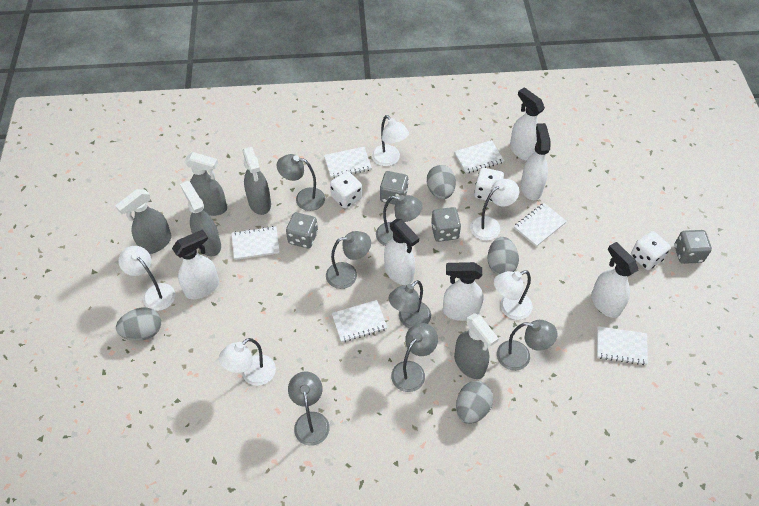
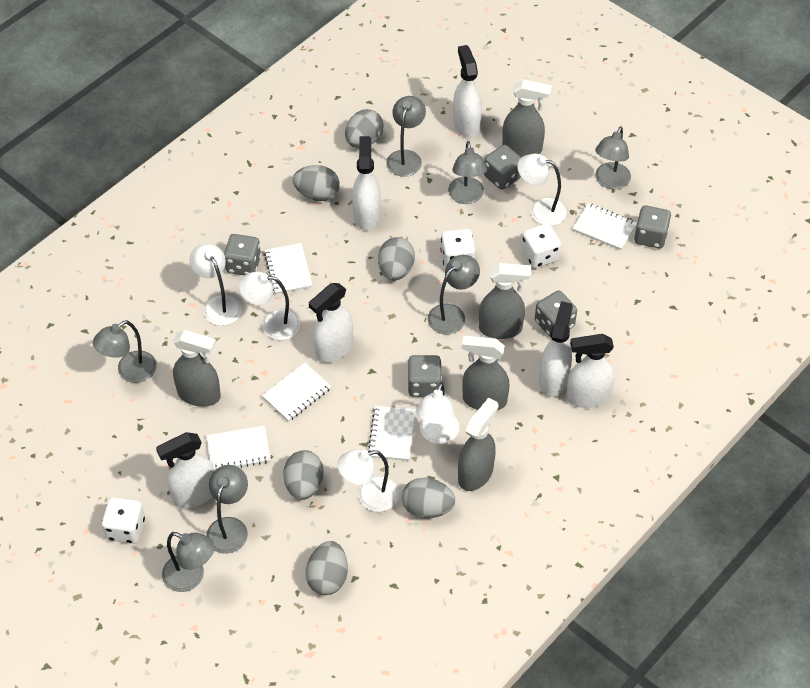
grey dice: 4 -> 5
grey egg: 4 -> 6
white notebook: 6 -> 5

